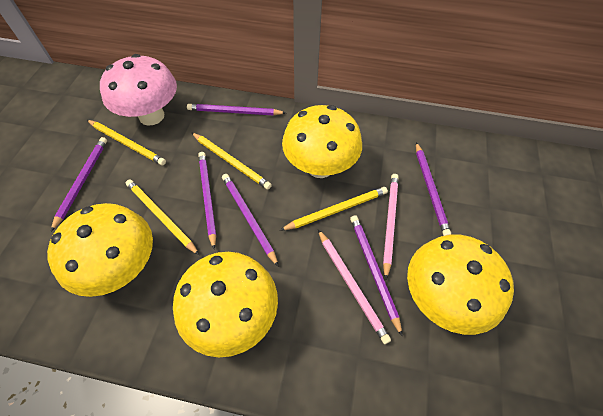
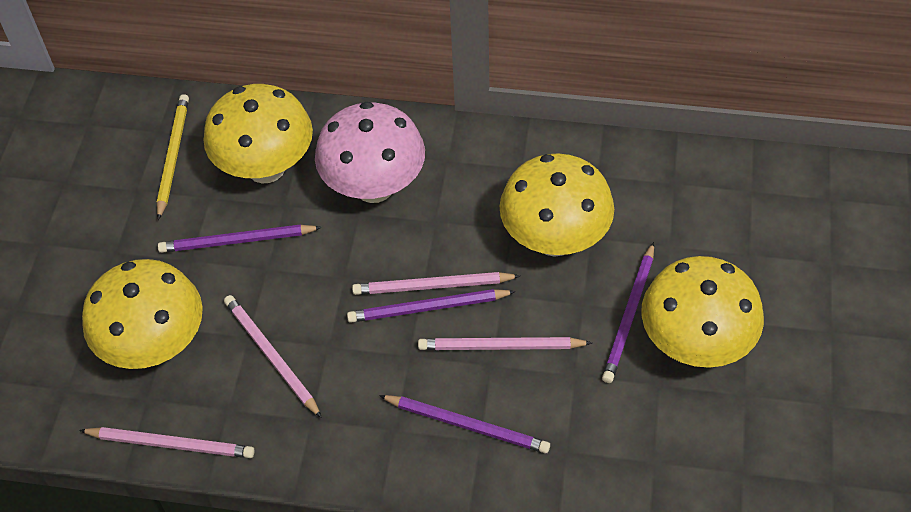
pink pencil: 2 -> 4
purple pencil: 6 -> 4
yellow pencil: 4 -> 1

